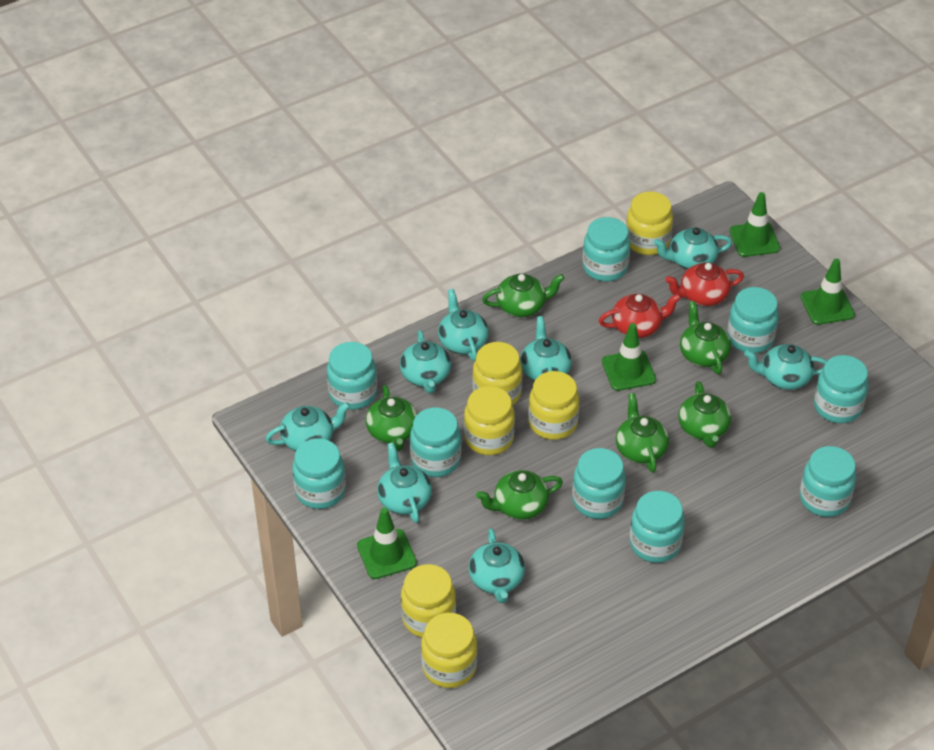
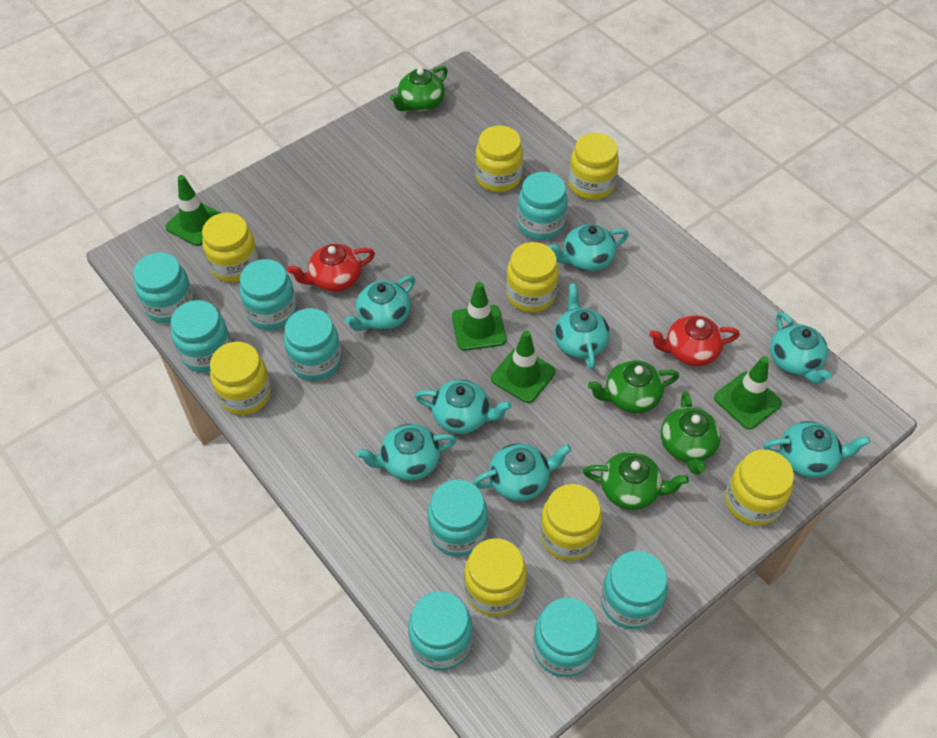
green teapot: 6 -> 4
yellow jar: 6 -> 8

